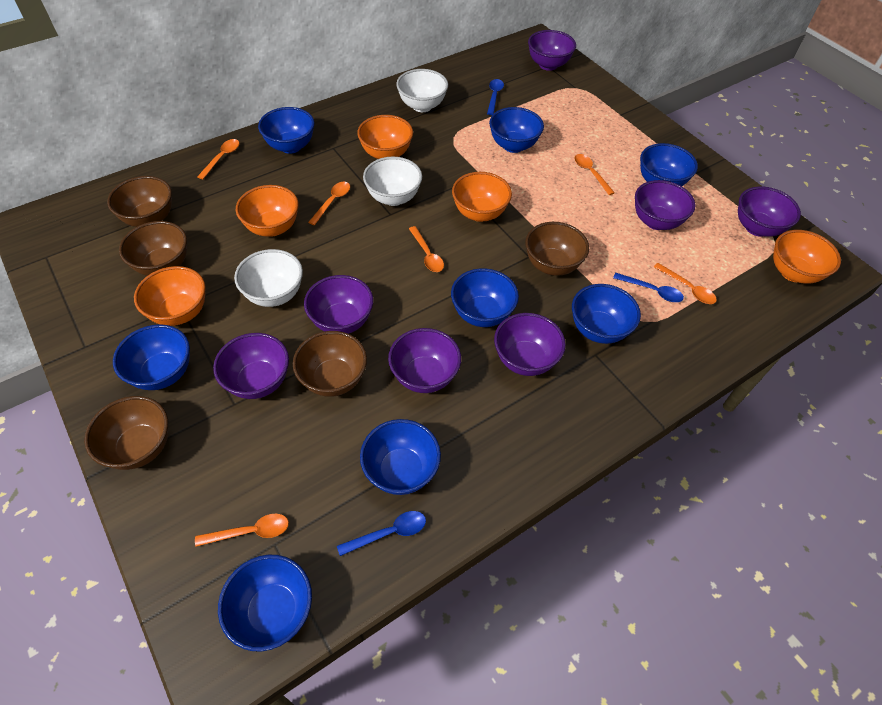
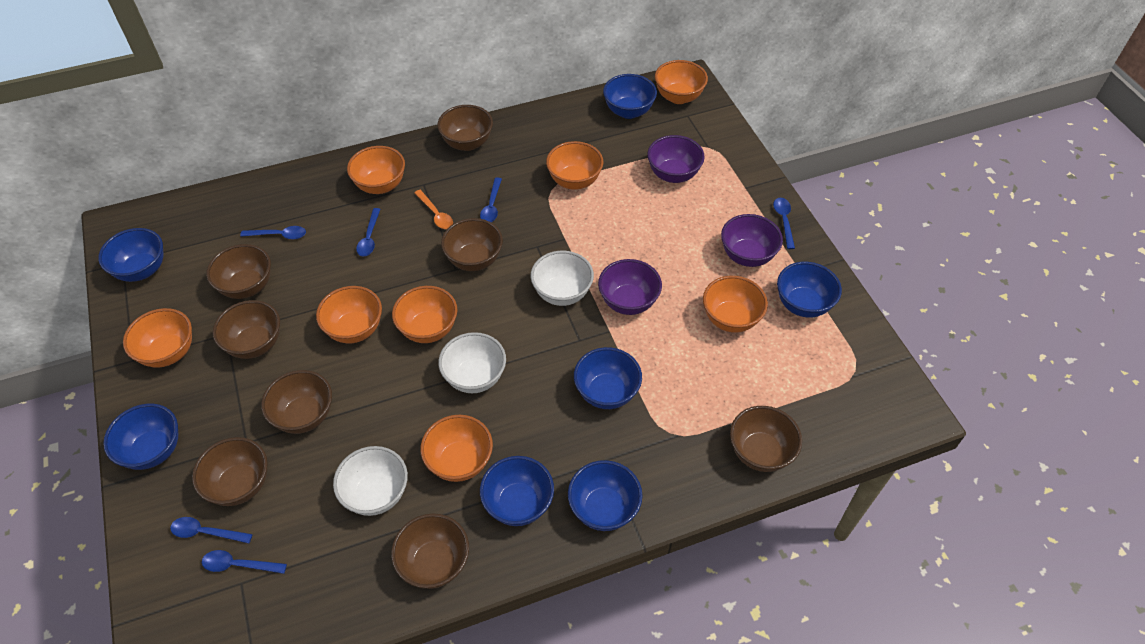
blue bowl: 8 -> 7
blue spoon: 3 -> 6
brown bowl: 5 -> 8
orange bowl: 5 -> 8
orange spoon: 6 -> 1
purple bowl: 7 -> 3

